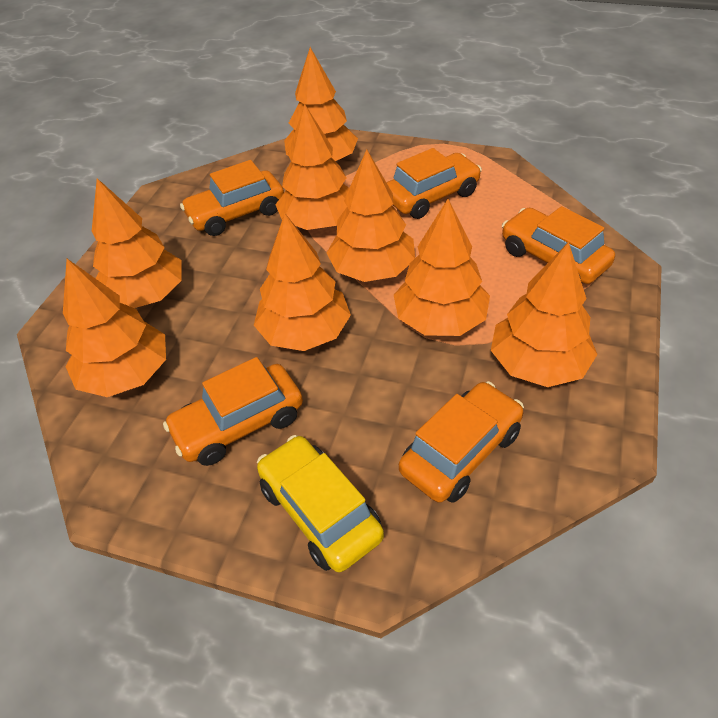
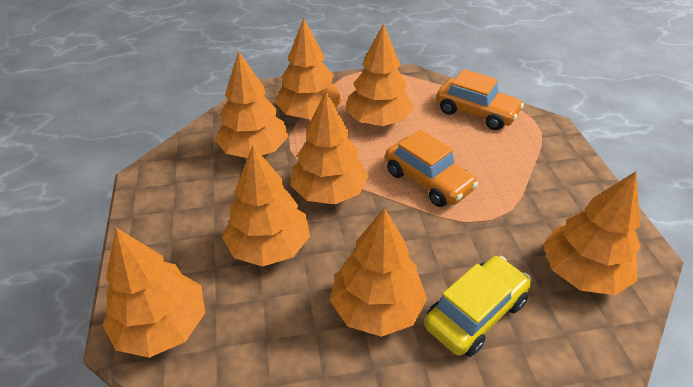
orange car: 5 -> 2

